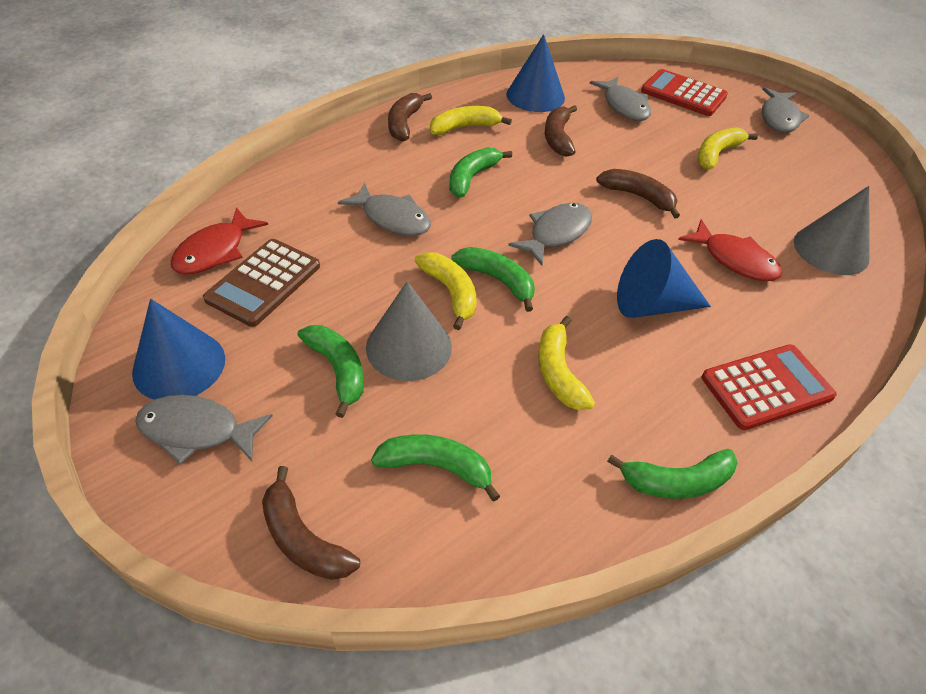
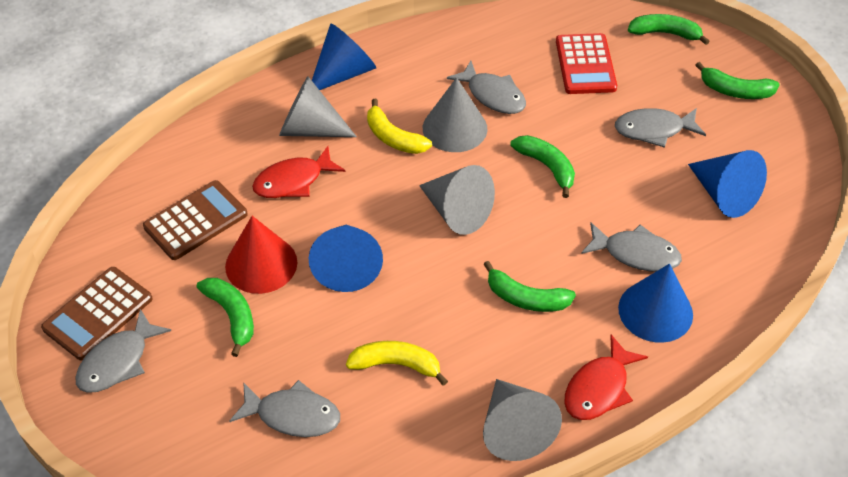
blue cone: 3 -> 4
brown banana: 4 -> 0
brown calculator: 1 -> 2
grey cone: 2 -> 4
red calculator: 2 -> 1
red cone: 0 -> 1
yellow banana: 4 -> 2

